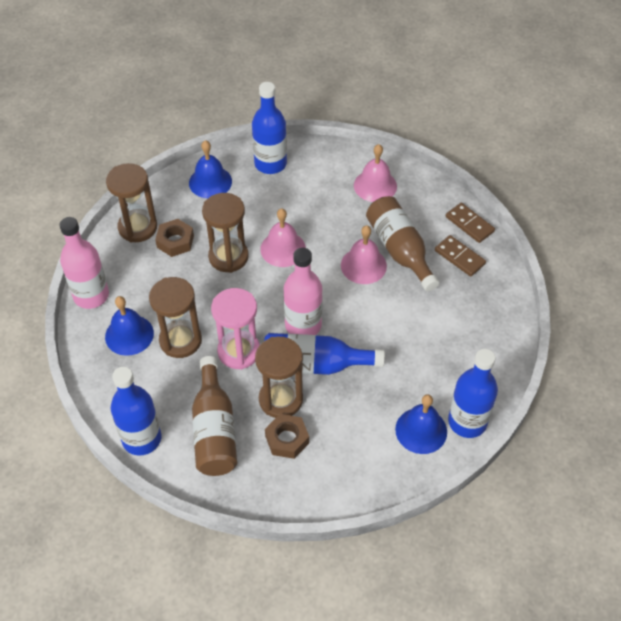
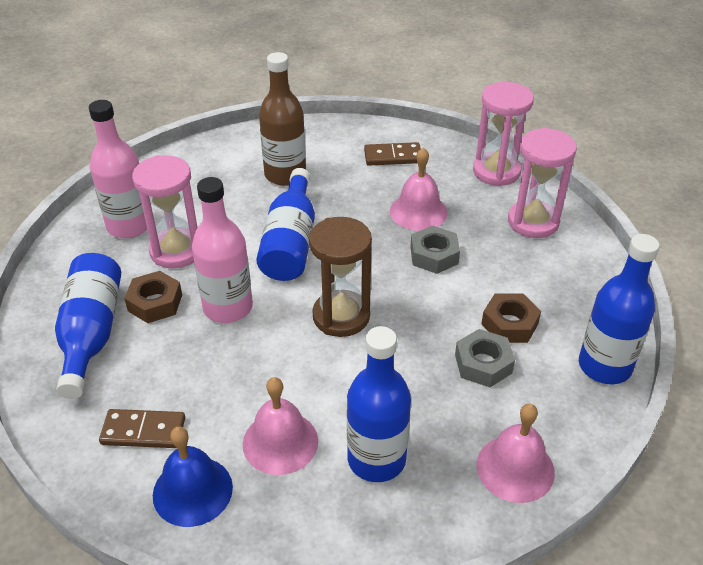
blue bell: 3 -> 1
brown bottle: 2 -> 1
brown hourglass: 4 -> 1
grey nut: 0 -> 2
pink hourglass: 1 -> 3

